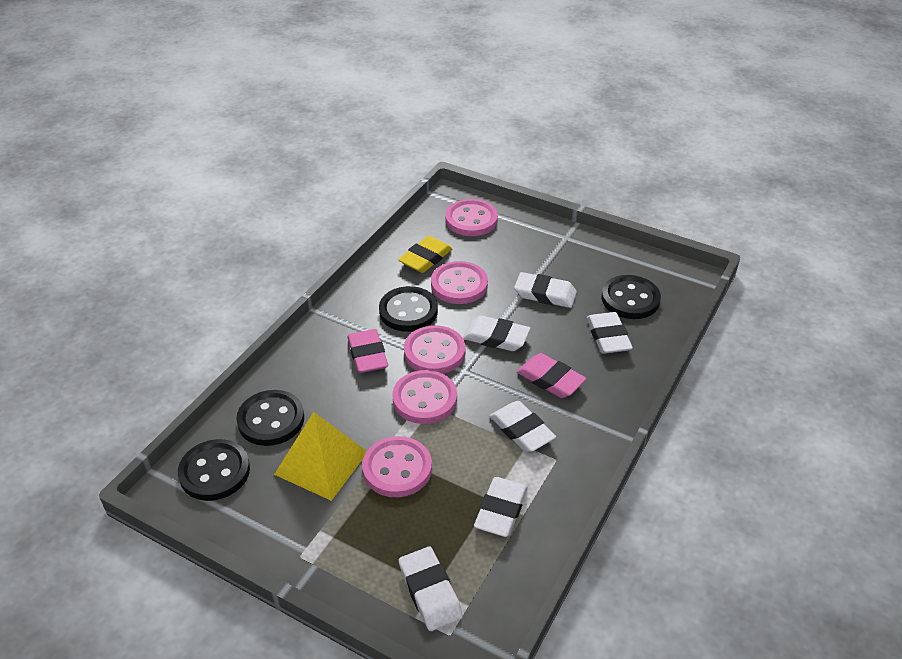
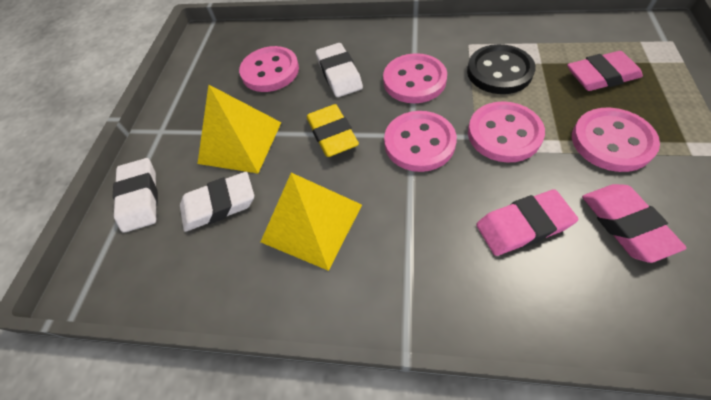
black button: 4 -> 1
pink eraser: 2 -> 3
white eraser: 6 -> 3
yellow pyramid: 1 -> 2

